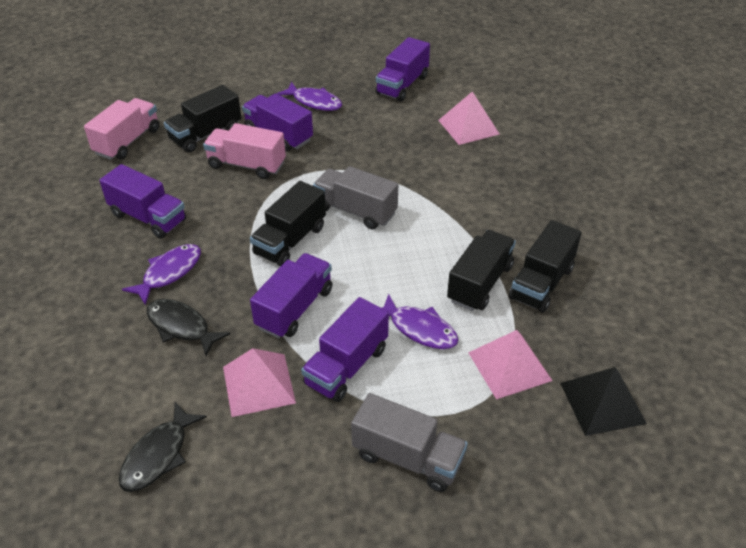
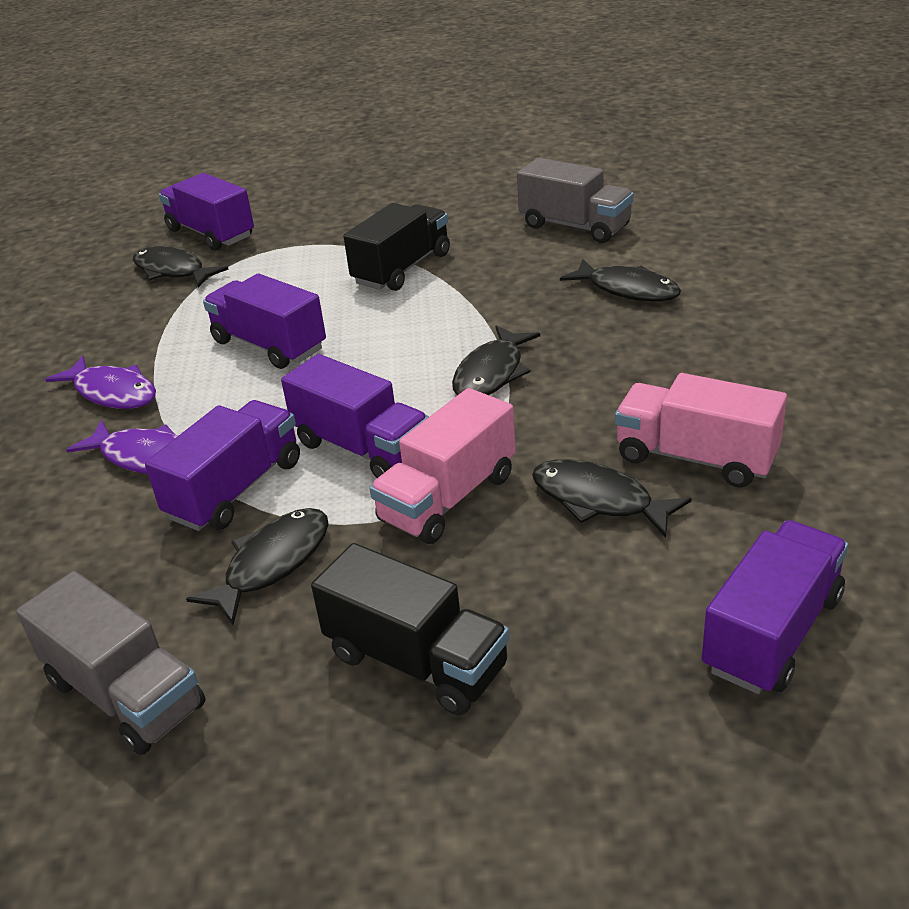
black fish: 2 -> 5
black pyramid: 1 -> 0
black truck: 4 -> 2
pink pyramid: 3 -> 0
purple fish: 3 -> 2

